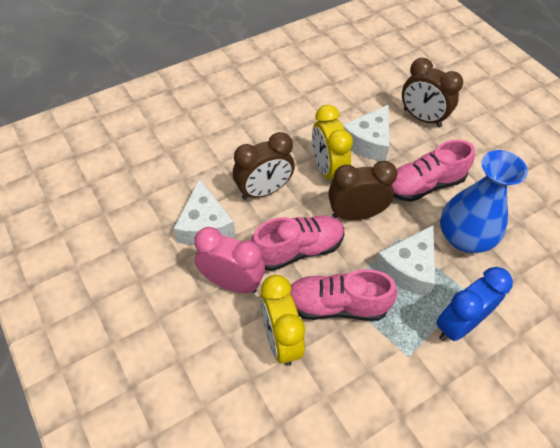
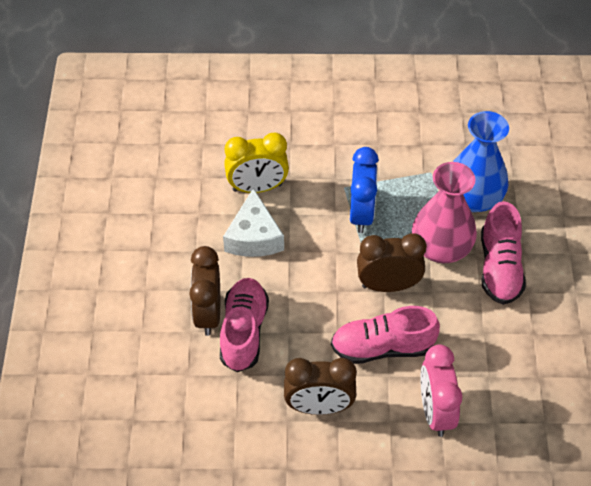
pink vase: 0 -> 1
white cheese: 3 -> 1
yellow clock: 2 -> 1

